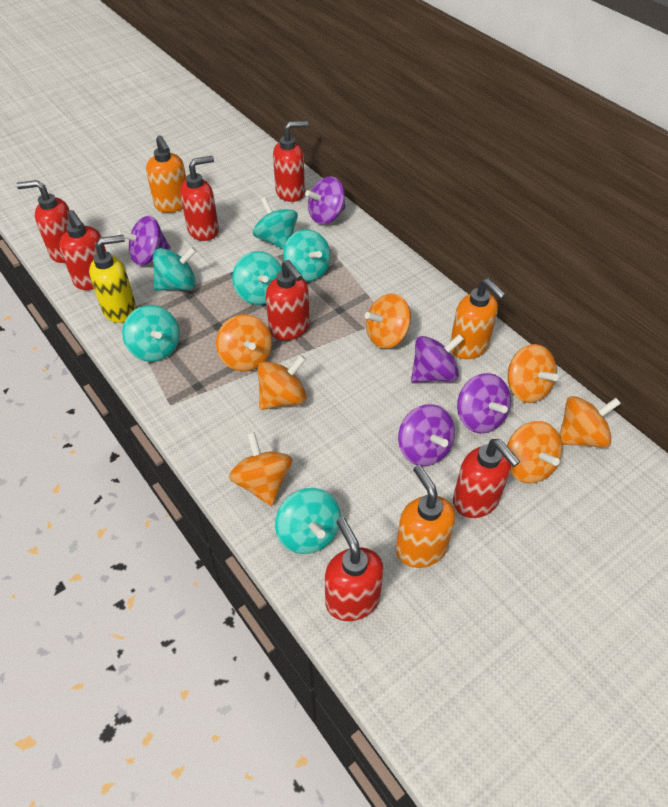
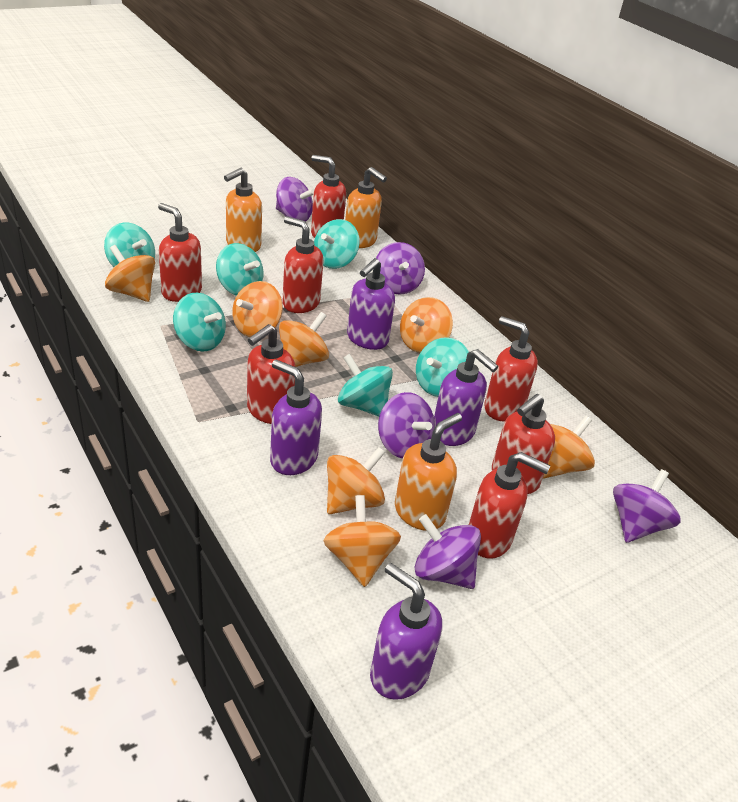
purple soap dispenser: 0 -> 4
yellow soap dispenser: 1 -> 0

